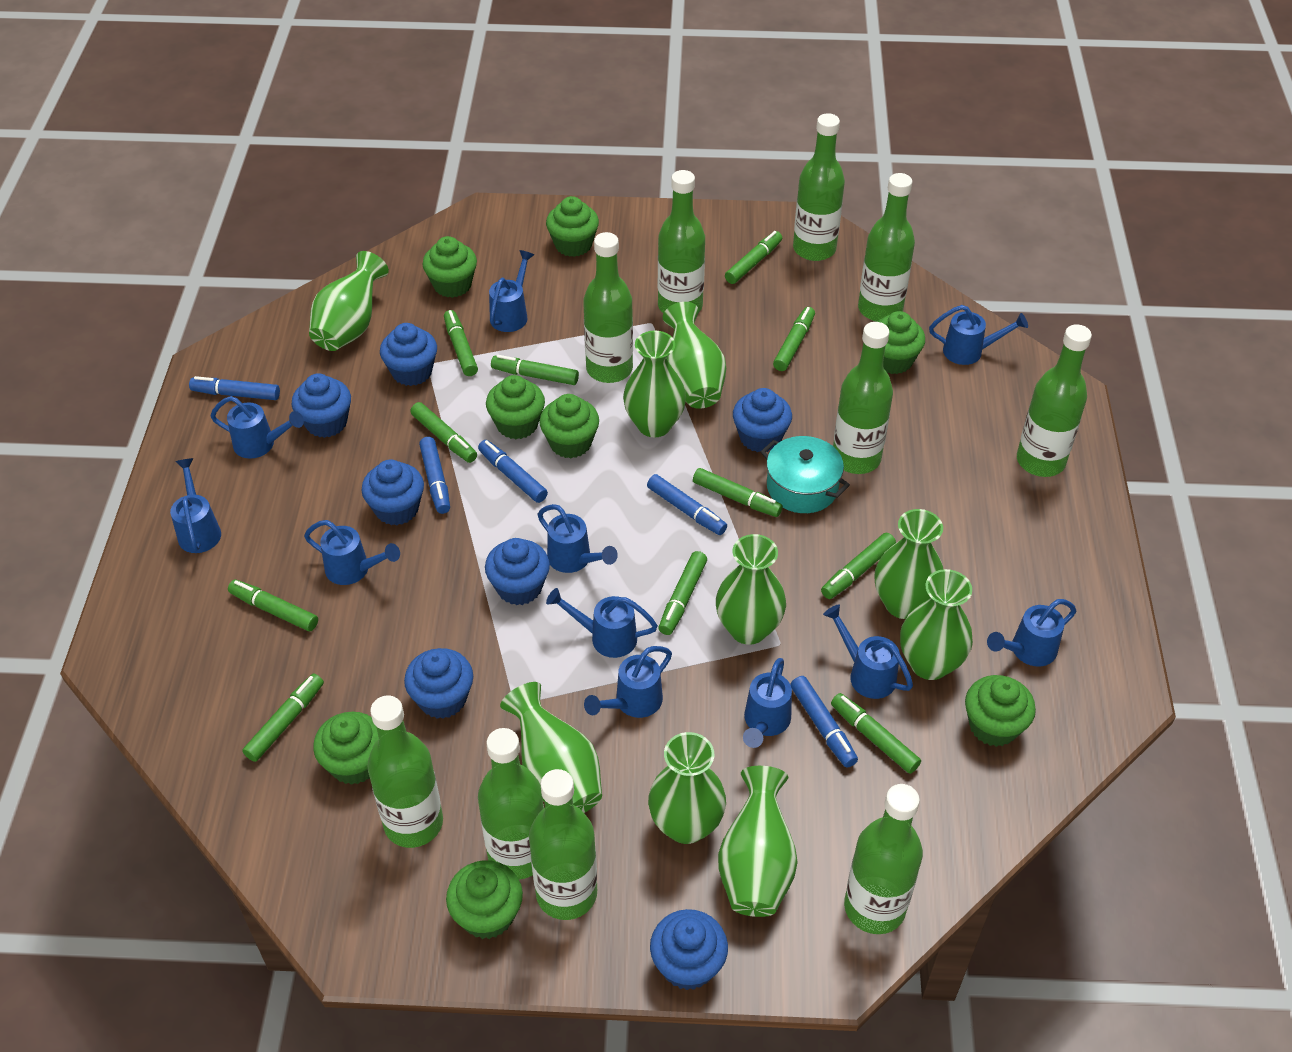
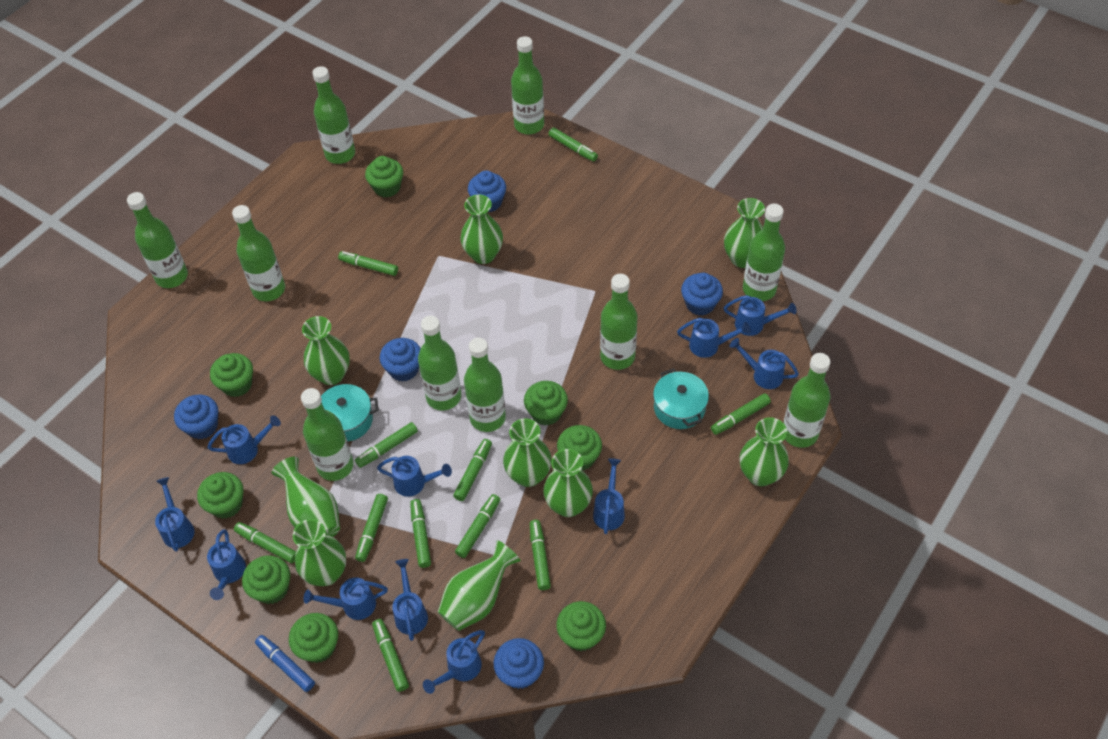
blue cupcake: 7 -> 5
blue marker: 5 -> 1
turquoise pot: 1 -> 2

